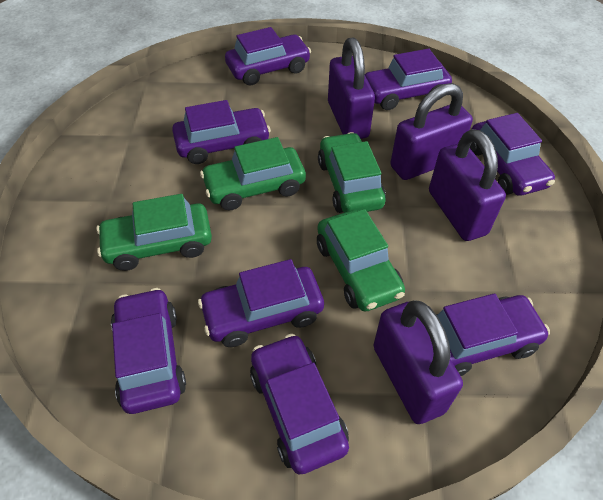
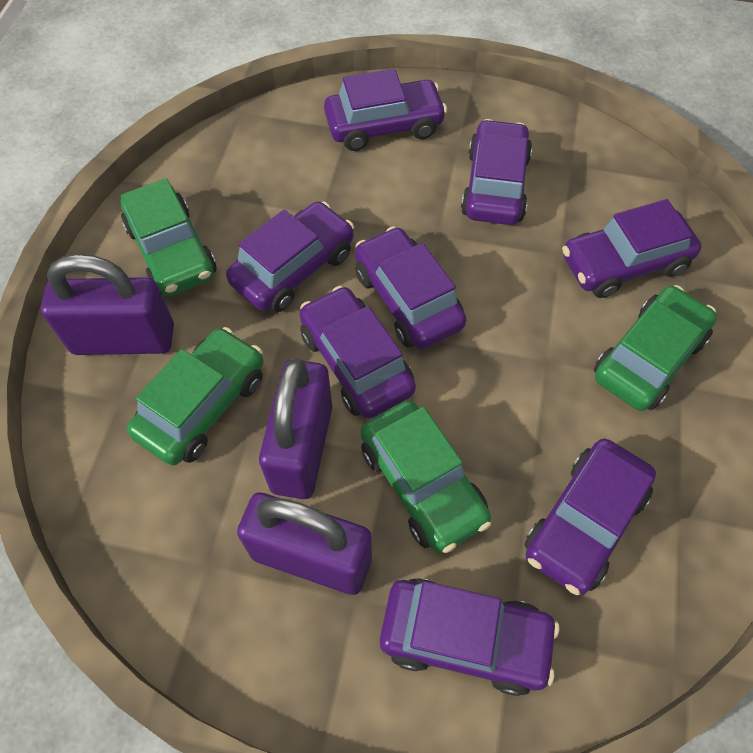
purple padlock: 4 -> 3

